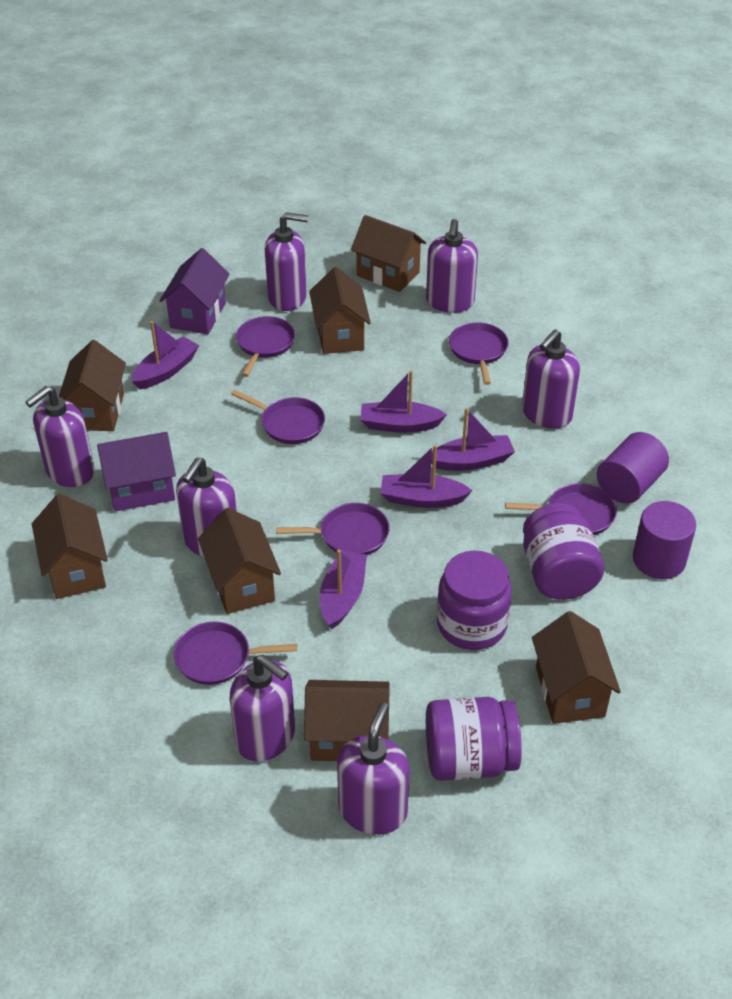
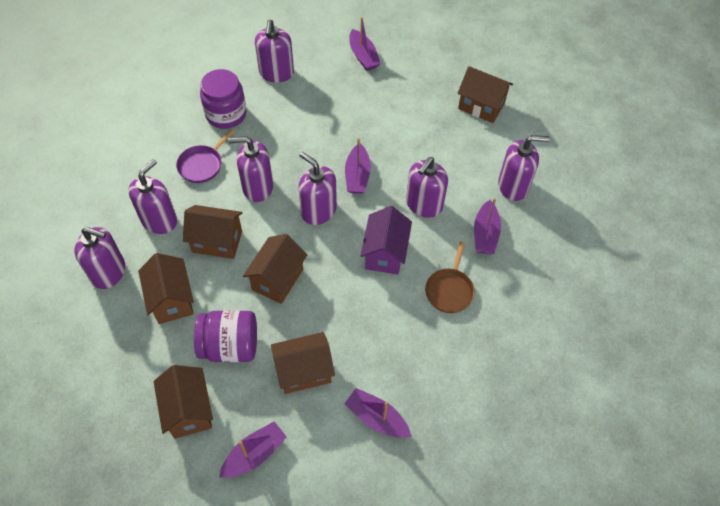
brown house: 7 -> 6
brown pan: 0 -> 1
purple cylinder: 2 -> 0
purple house: 2 -> 1
purple jar: 3 -> 2
purple pan: 6 -> 1

